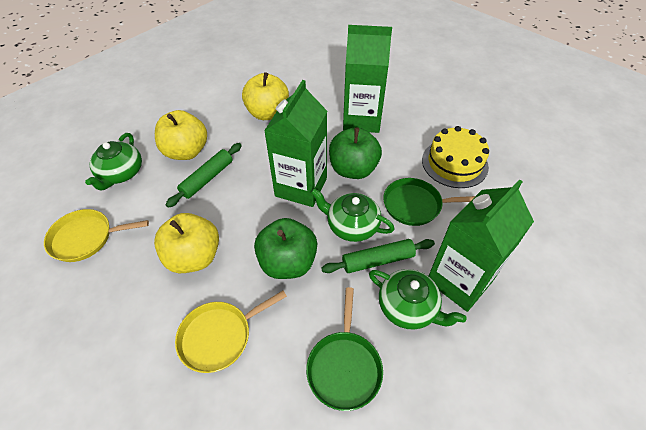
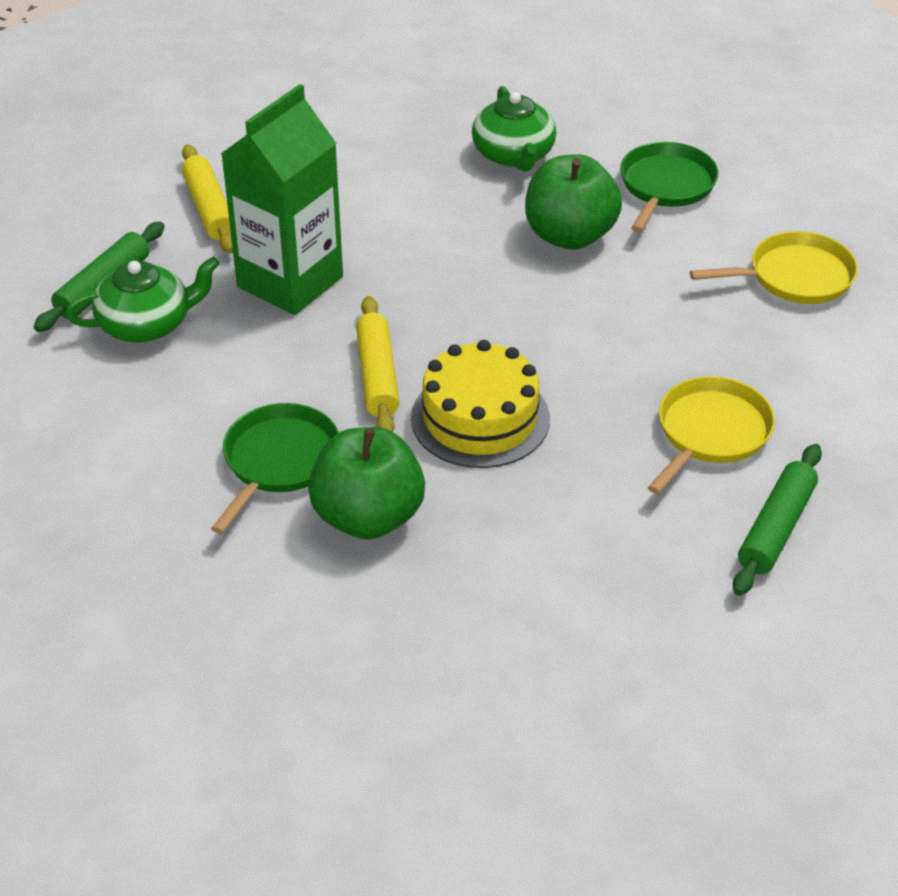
green carton: 3 -> 1
green teapot: 3 -> 2
yellow apple: 3 -> 0
yellow rolling pin: 0 -> 2

